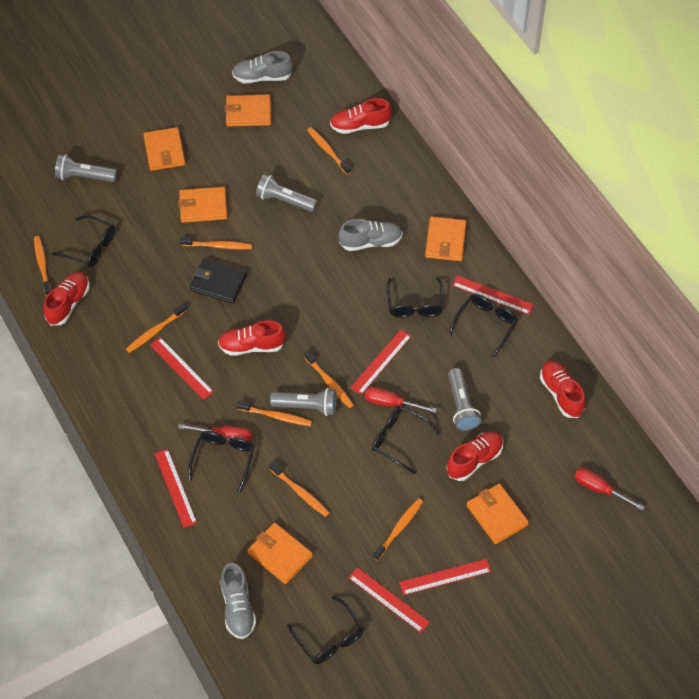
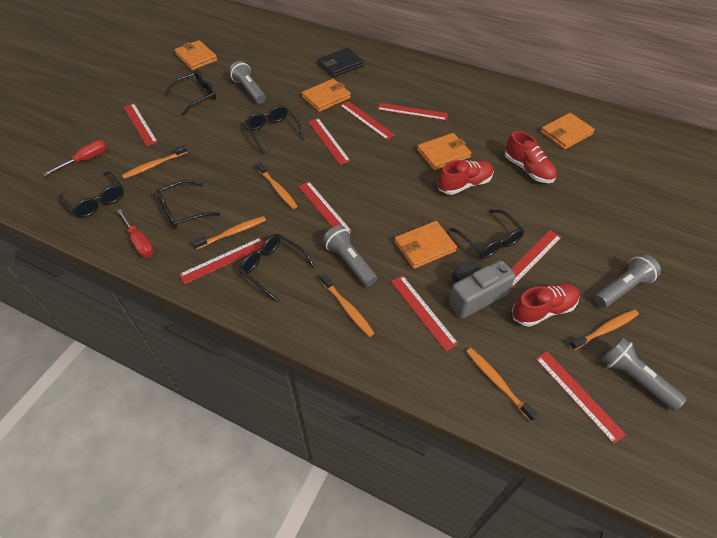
grey camera: 0 -> 1
grey shoe: 3 -> 0
orange toothbrush: 8 -> 6
orange wallet: 6 -> 5
red ruler: 6 -> 9
red screwdriver: 3 -> 2
red shoe: 5 -> 3

